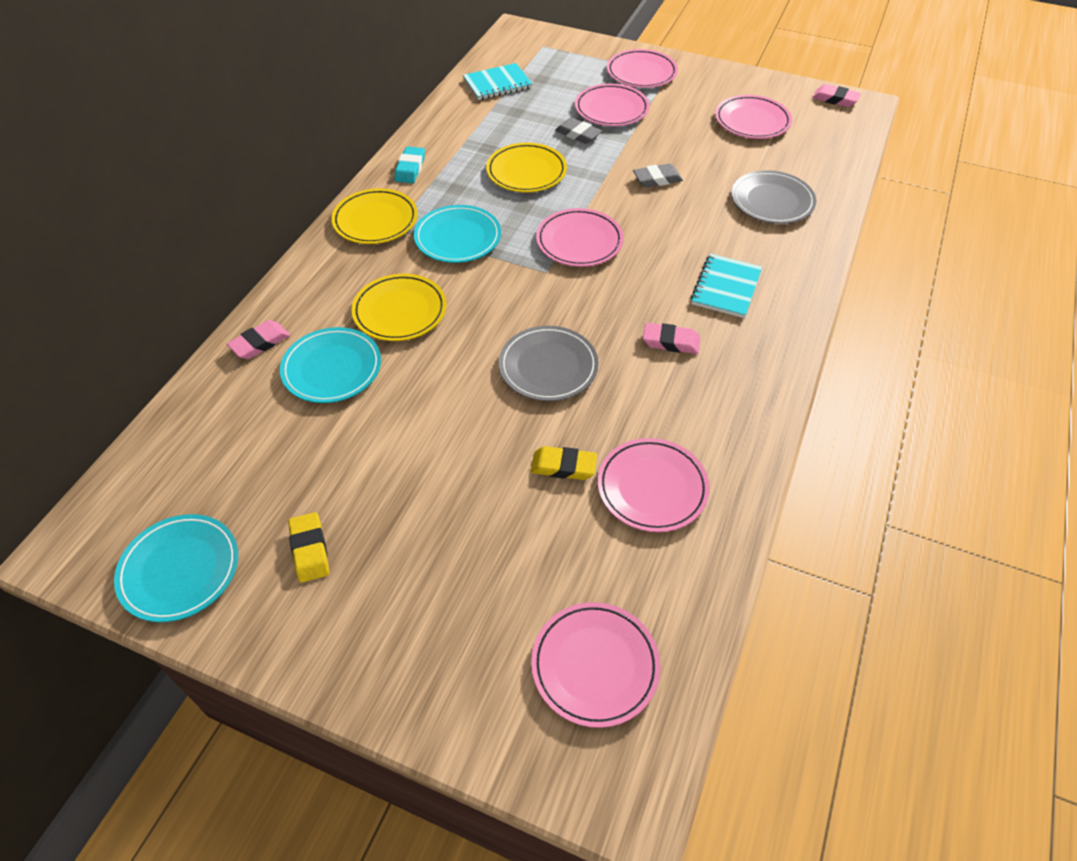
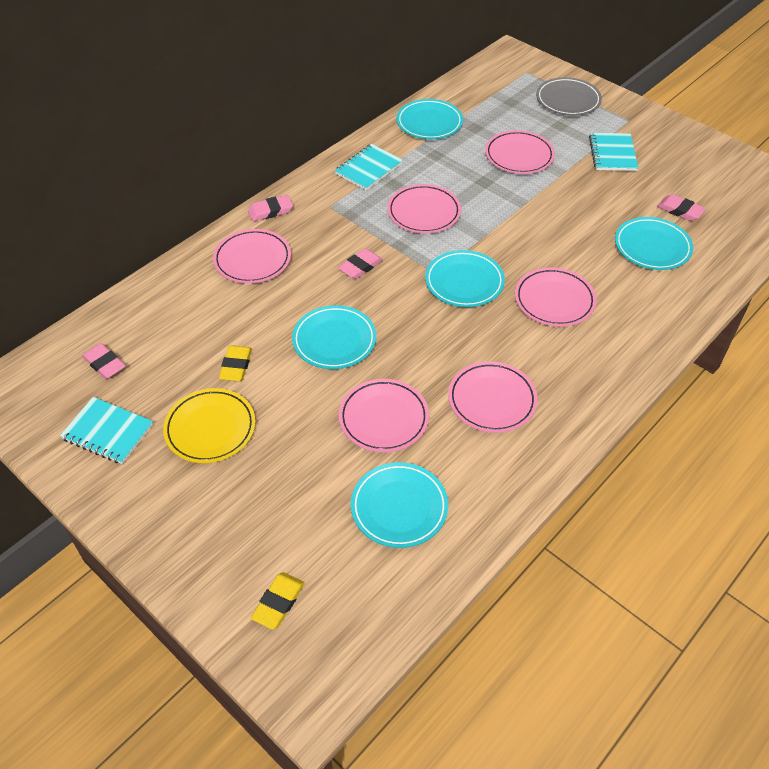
grey eraser: 2 -> 0
grey plate: 2 -> 1
pink eraser: 3 -> 4
turquoise eraser: 1 -> 0
turquoise notebook: 2 -> 3
turquoise plate: 3 -> 5
yellow plate: 3 -> 1

